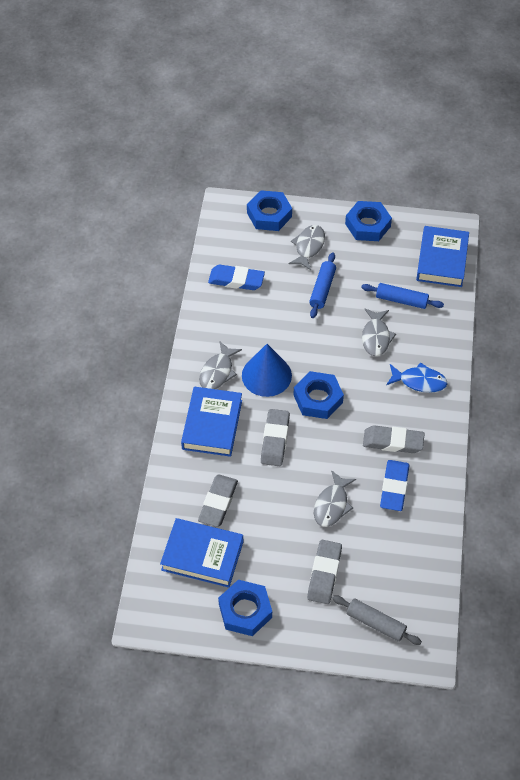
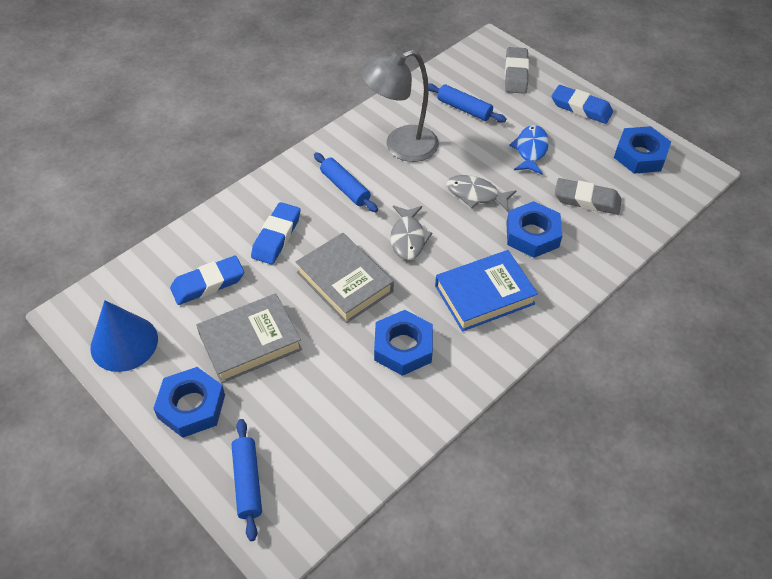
blue book: 3 -> 1
blue eraser: 2 -> 3
blue rolling pin: 2 -> 3
grey book: 0 -> 2
grey eraser: 4 -> 2
grey fish: 4 -> 2
grey lamp: 0 -> 1
grey rolling pin: 1 -> 0

